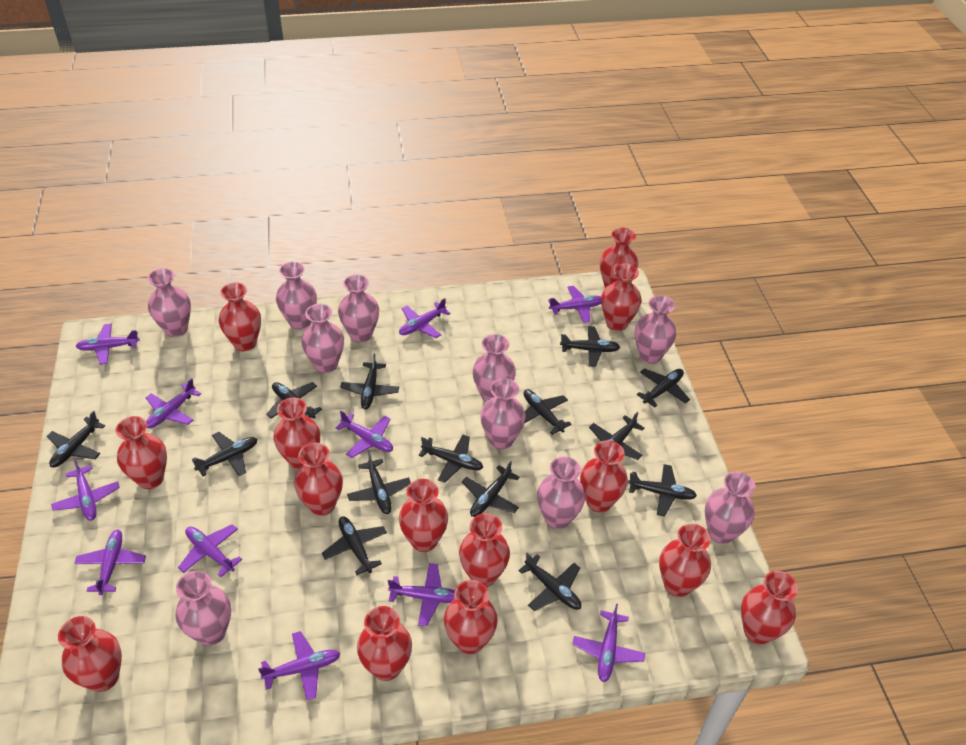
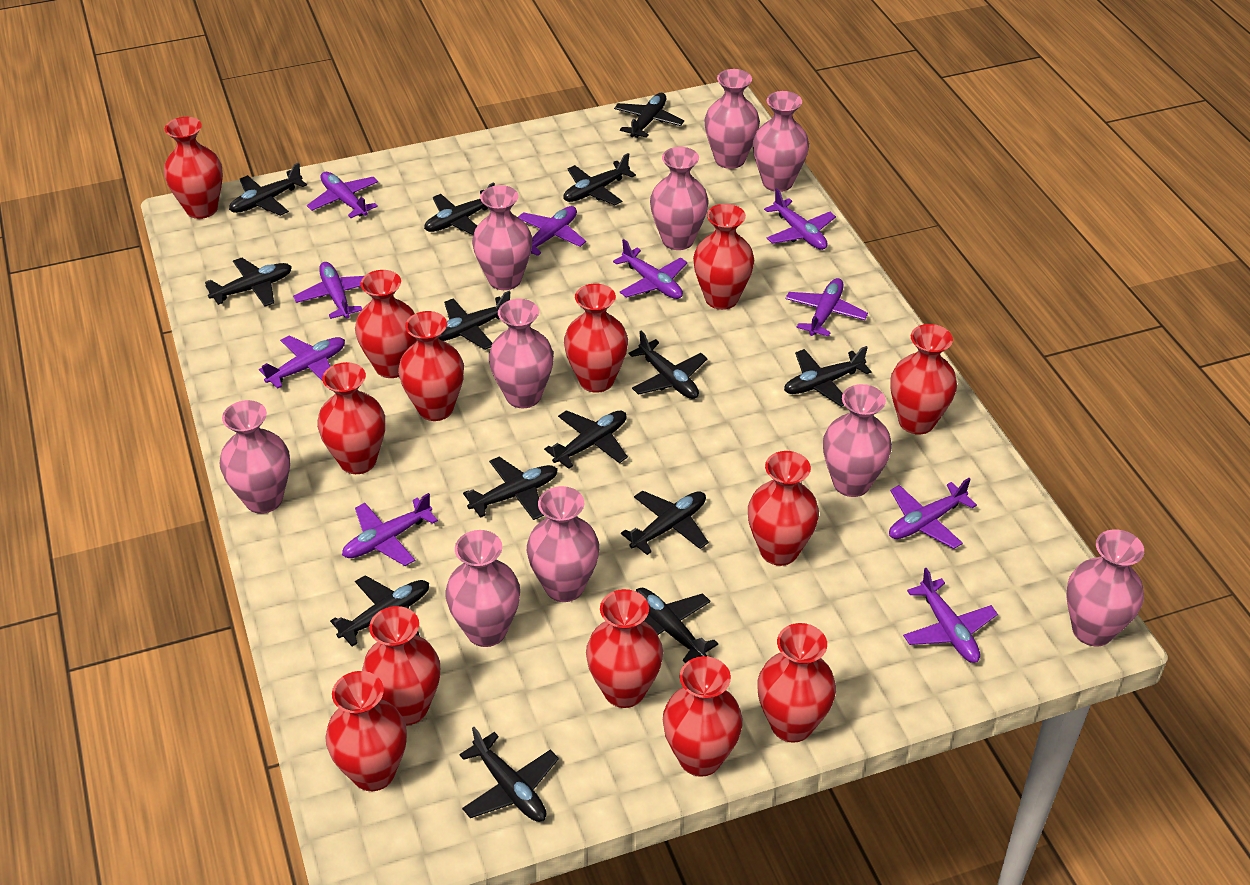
purple plane: 11 -> 10
red vase: 14 -> 13

